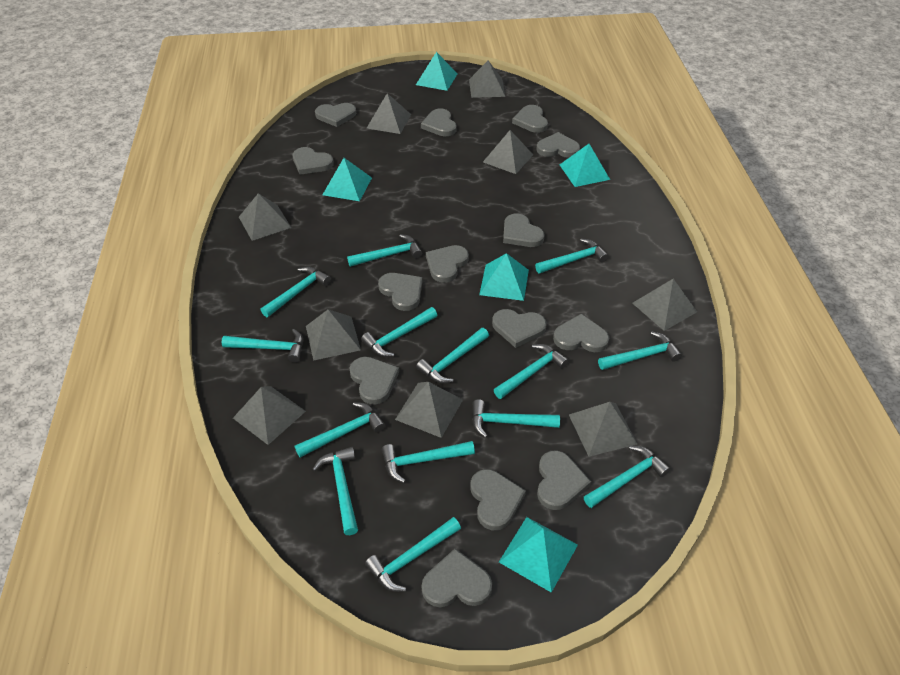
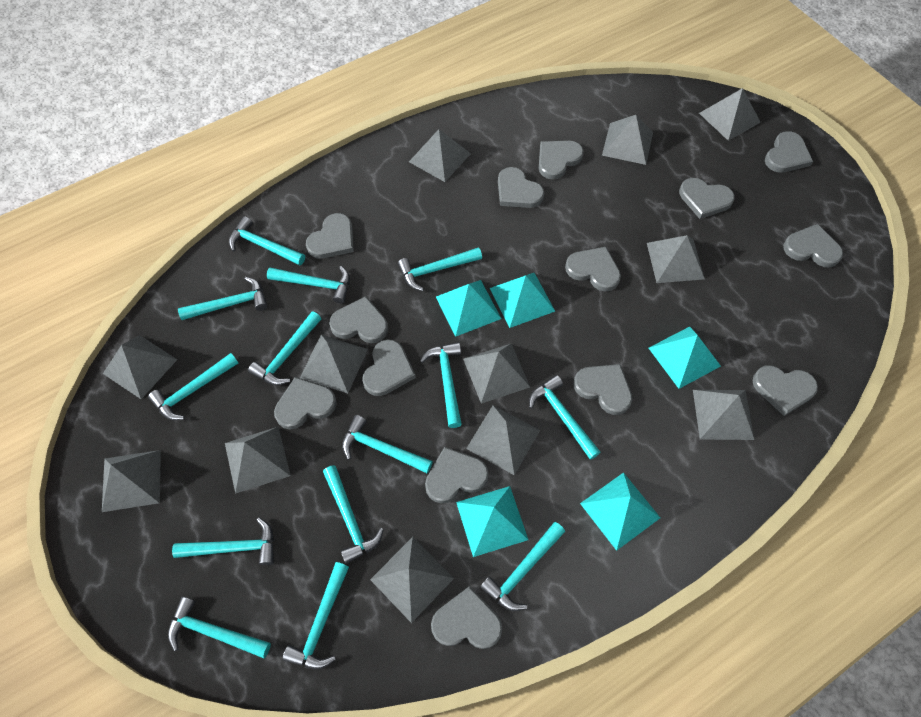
grey pyramid: 9 -> 12

